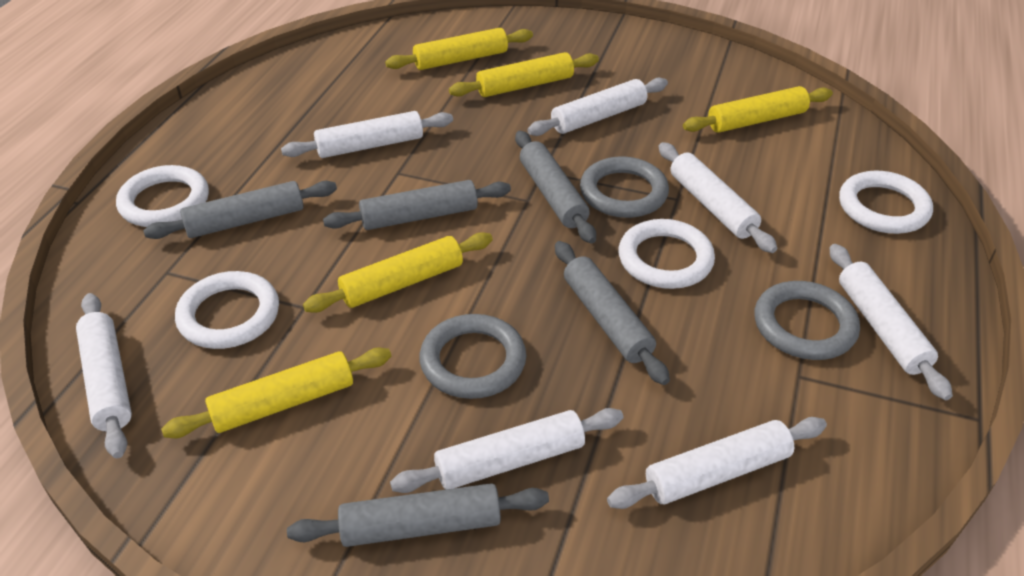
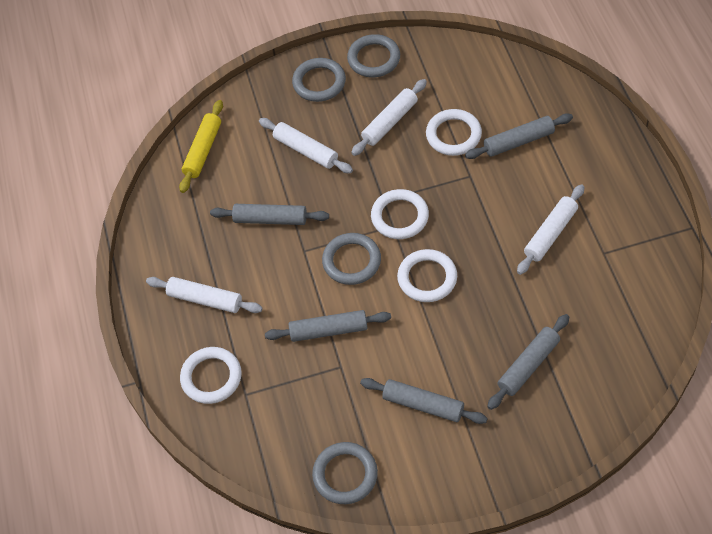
grey ring: 3 -> 4
white rolling pin: 7 -> 4
yellow rolling pin: 5 -> 1

